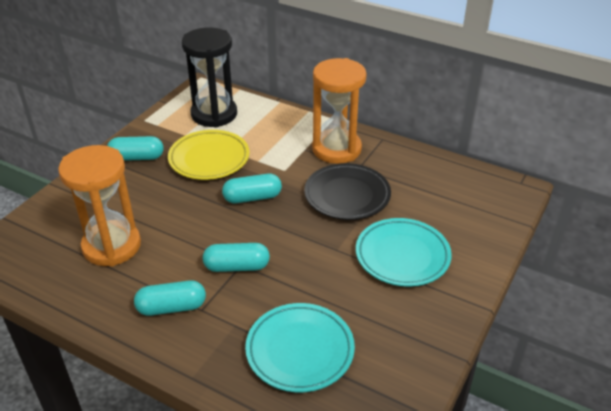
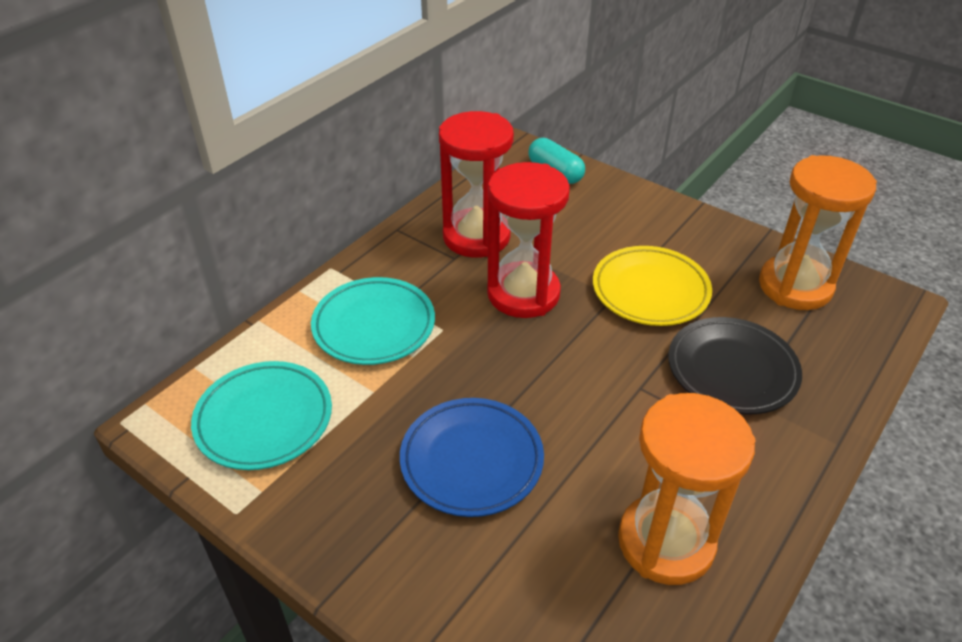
black hourglass: 1 -> 0
blue plate: 0 -> 1
red hourglass: 0 -> 2
turquoise capsule: 4 -> 1

